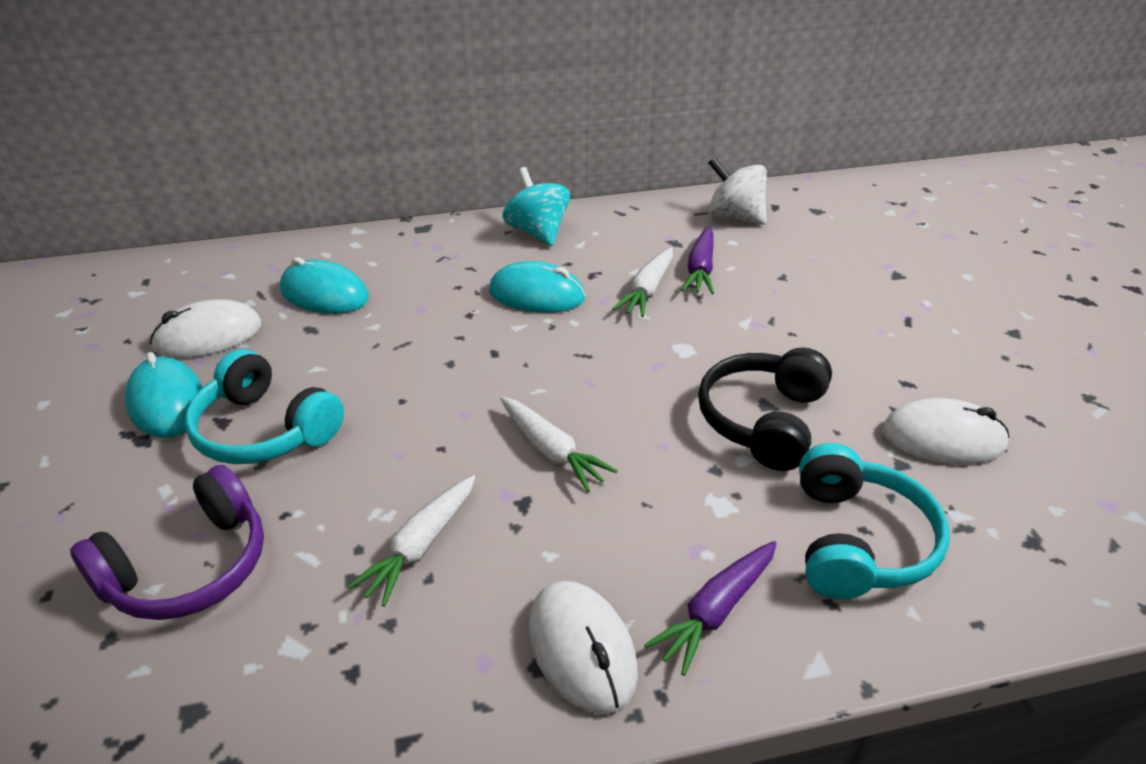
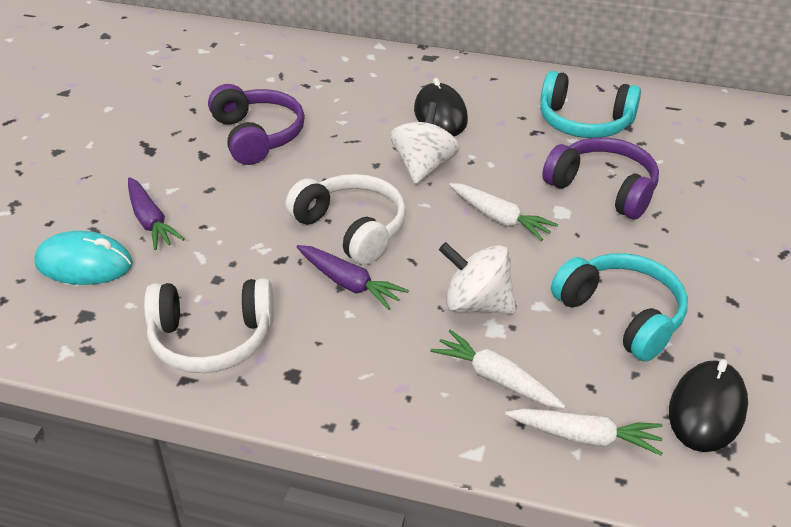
black headphones: 1 -> 0
black mouse: 0 -> 2
purple headphones: 1 -> 2
turquoise mouse: 3 -> 1
turquoise spinning top: 1 -> 0
white headphones: 0 -> 2
white mouse: 3 -> 0
white spinning top: 1 -> 2

